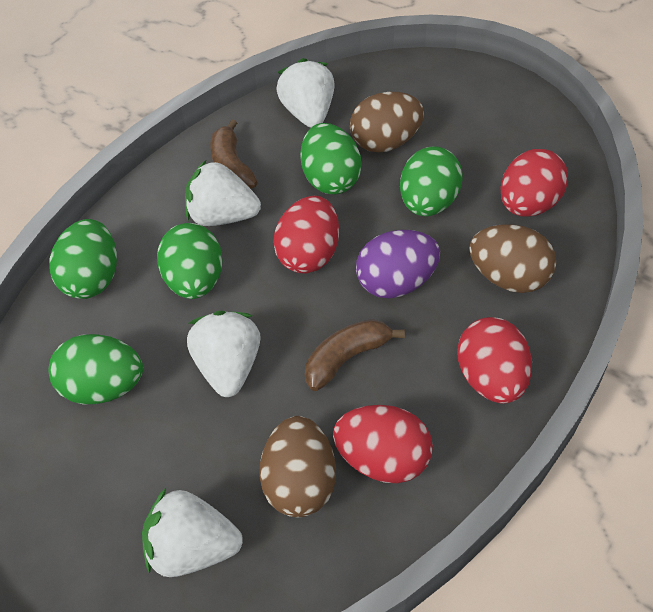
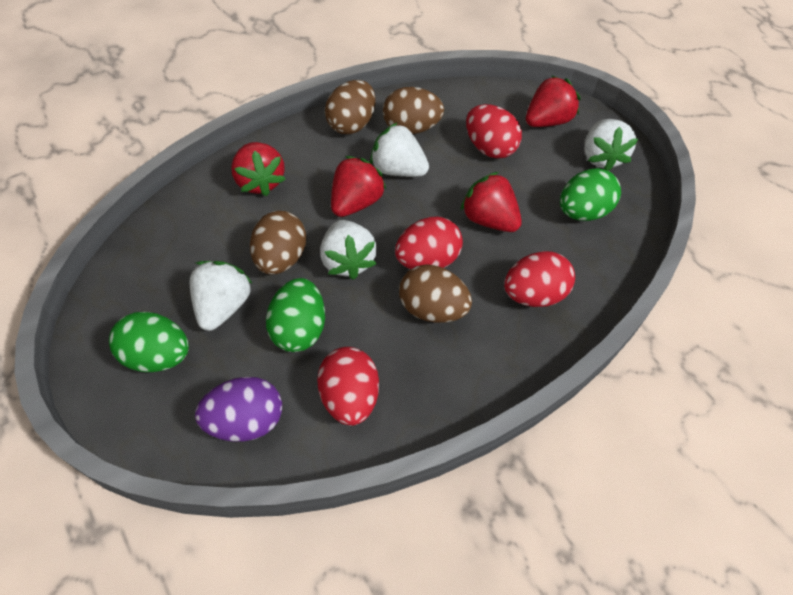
brown banana: 2 -> 0
brown egg: 3 -> 4
green egg: 5 -> 3
red strawberry: 0 -> 4

